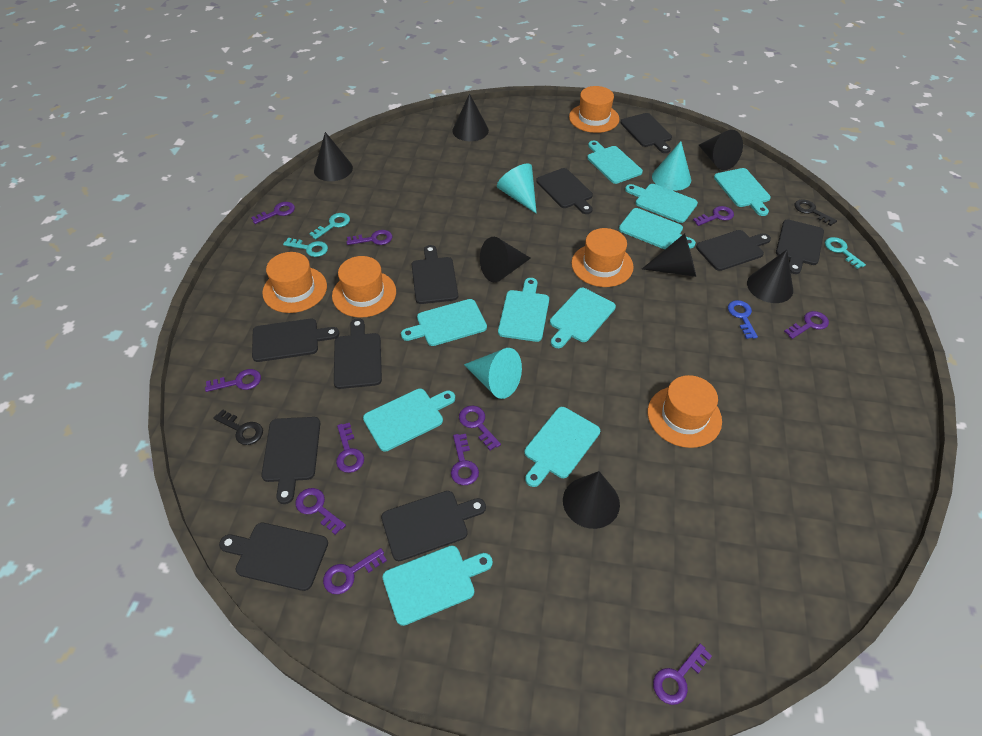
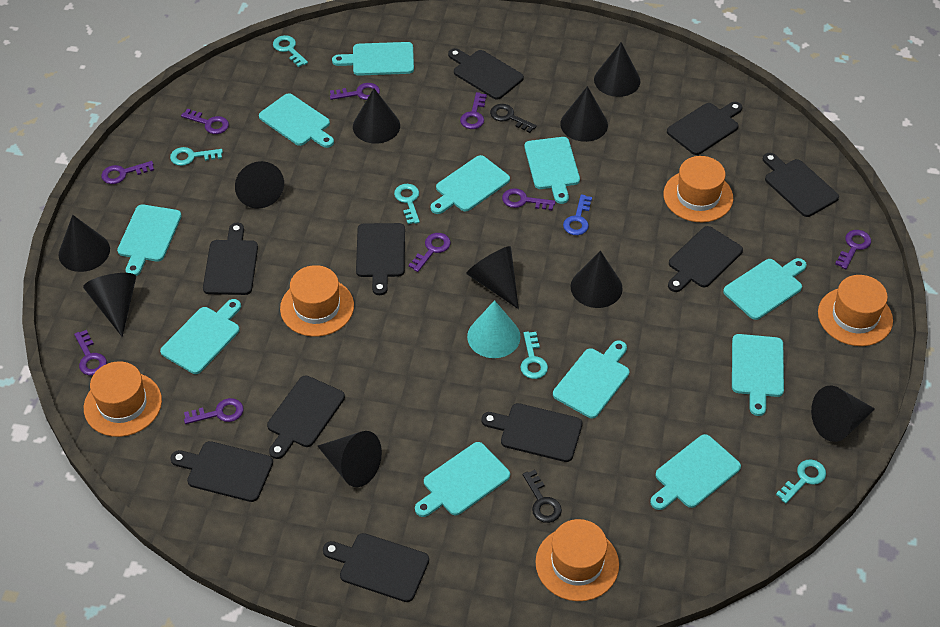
black cone: 7 -> 10
purple key: 11 -> 9
turquoise cone: 3 -> 1
turquoise cutting board: 10 -> 11
turquoise key: 3 -> 5

